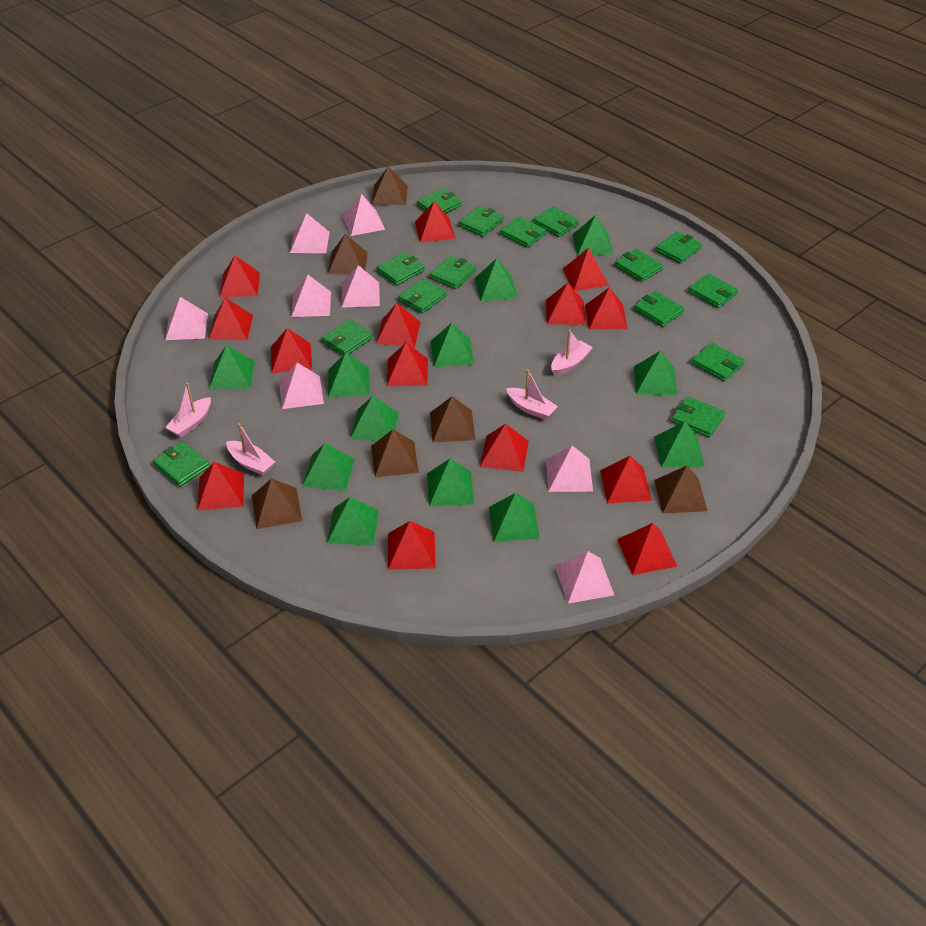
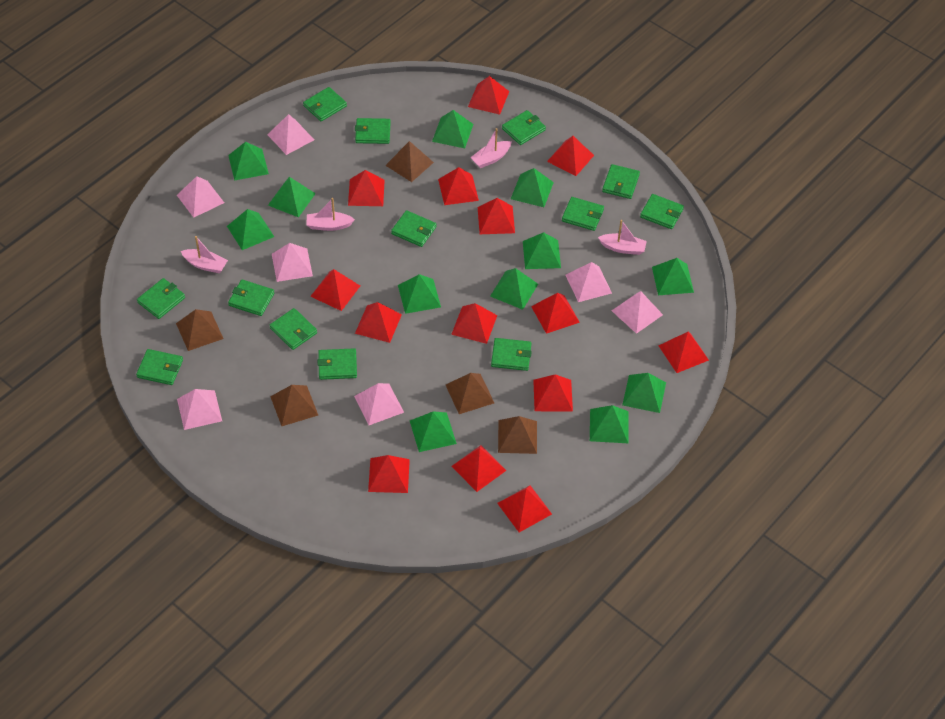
brown pyramid: 6 -> 5
green wallet: 15 -> 13
pink pyramid: 8 -> 7

